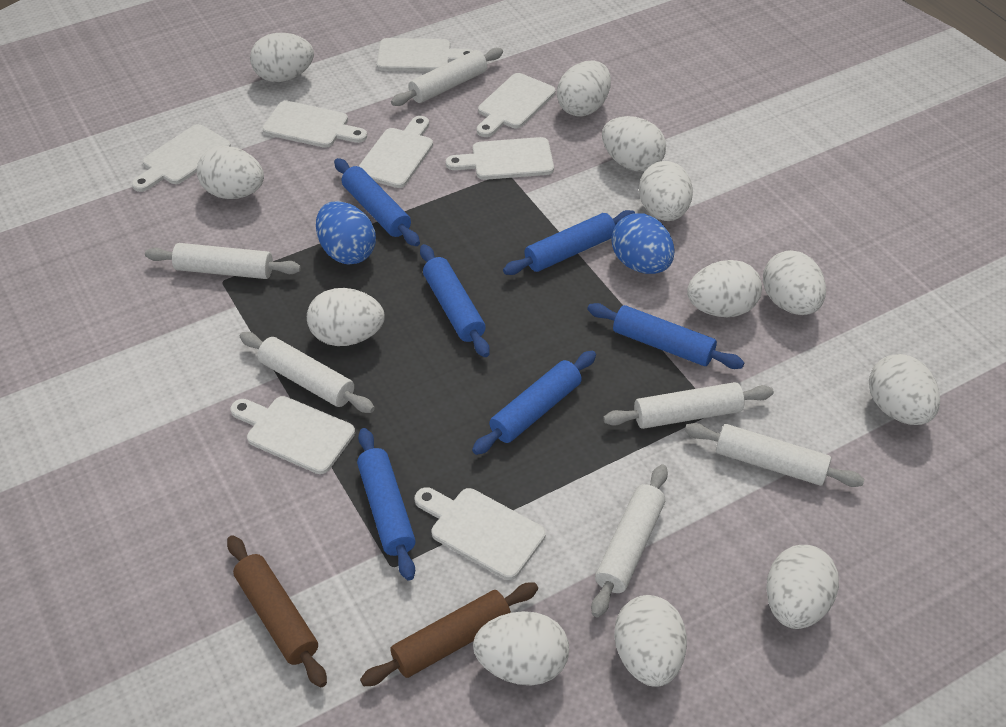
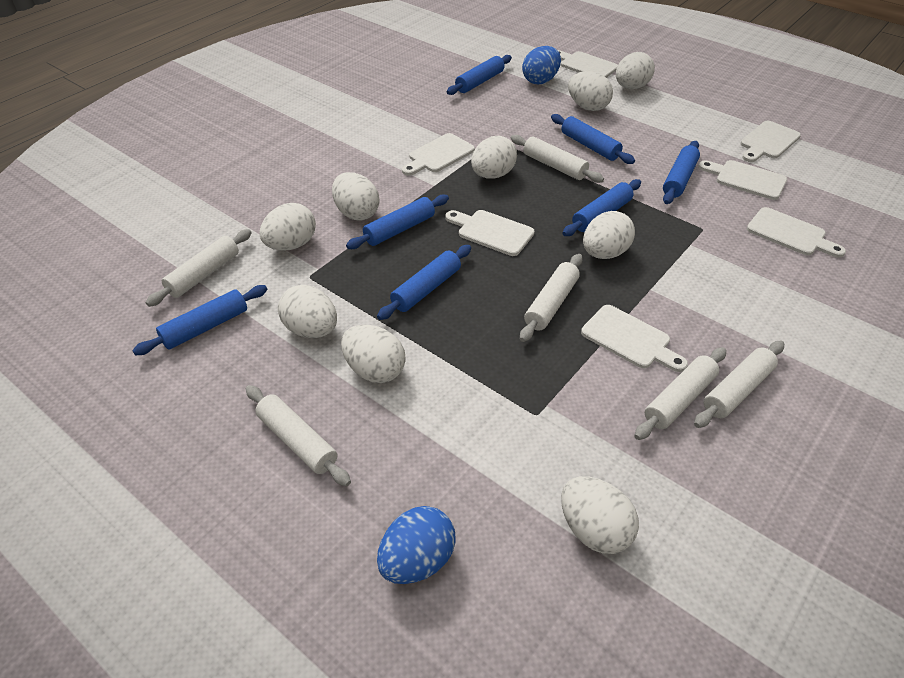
blue rolling pin: 6 -> 7
brown rolling pin: 2 -> 0
white cutting board: 8 -> 7
white egg: 12 -> 9

